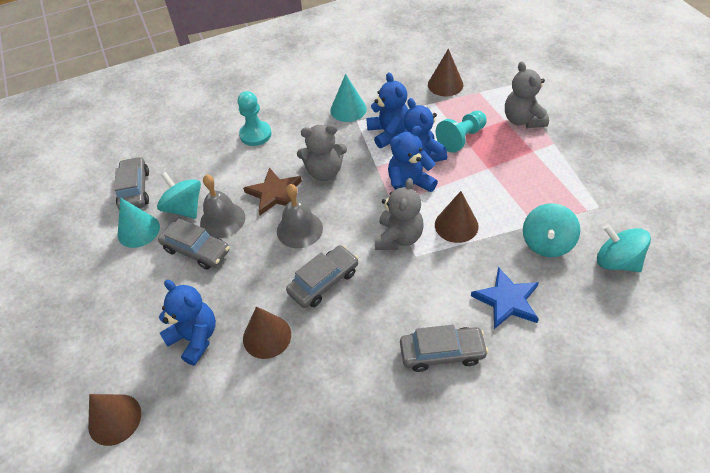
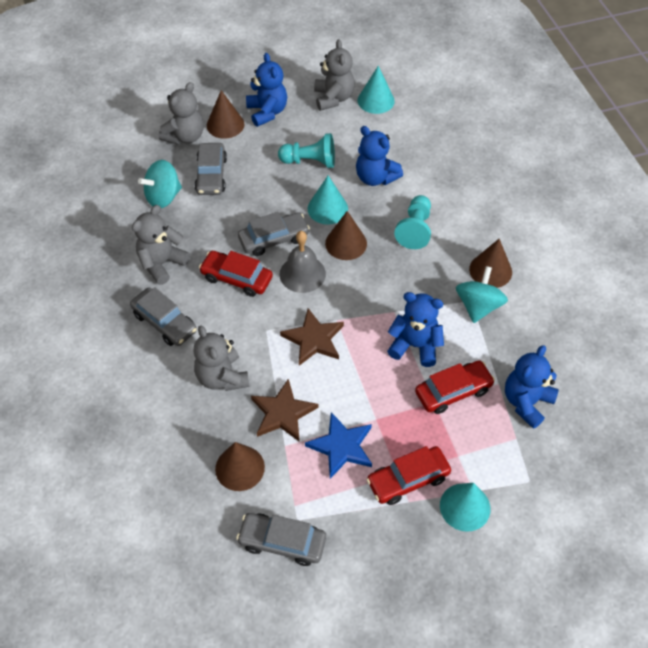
brown star: 1 -> 2
grey bell: 2 -> 1
grey teddy bear: 3 -> 4
red car: 0 -> 3
turquoise cone: 2 -> 3
turquoise spinning top: 3 -> 2

